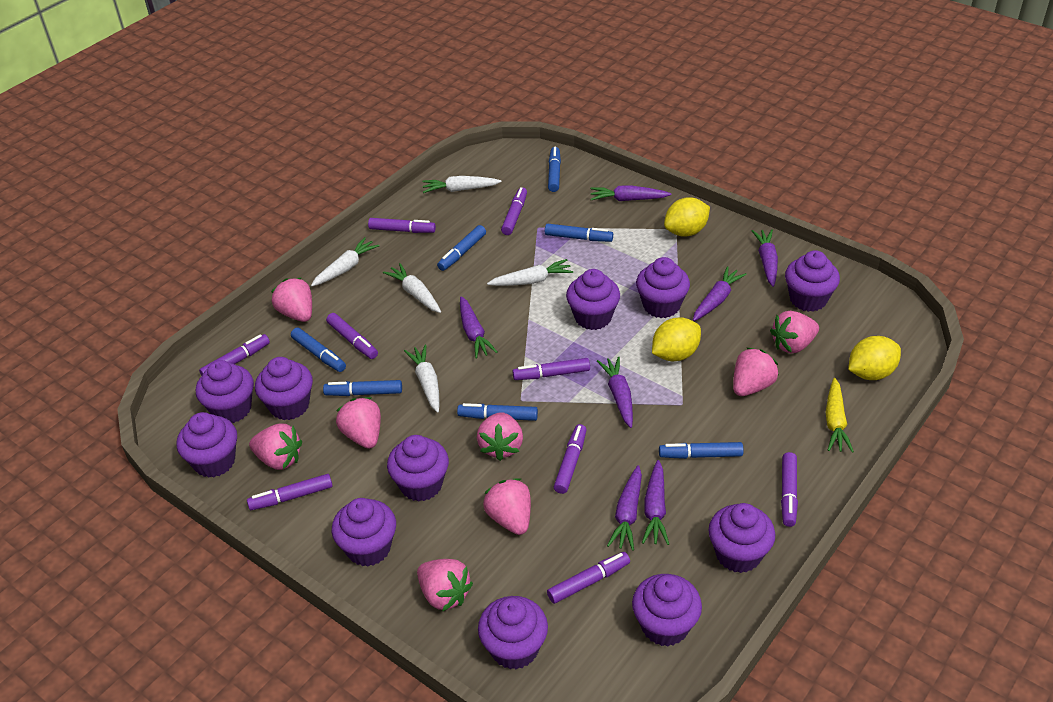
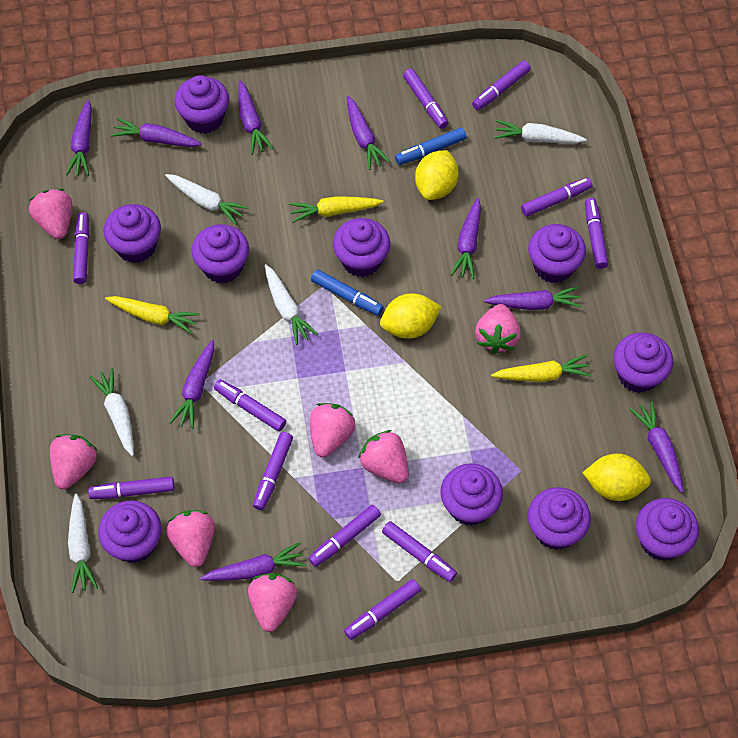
blue marker: 7 -> 2
pink strawberry: 8 -> 7
purple carrot: 7 -> 9
purple cupcake: 11 -> 10
purple marker: 9 -> 11
yellow carrot: 1 -> 3

